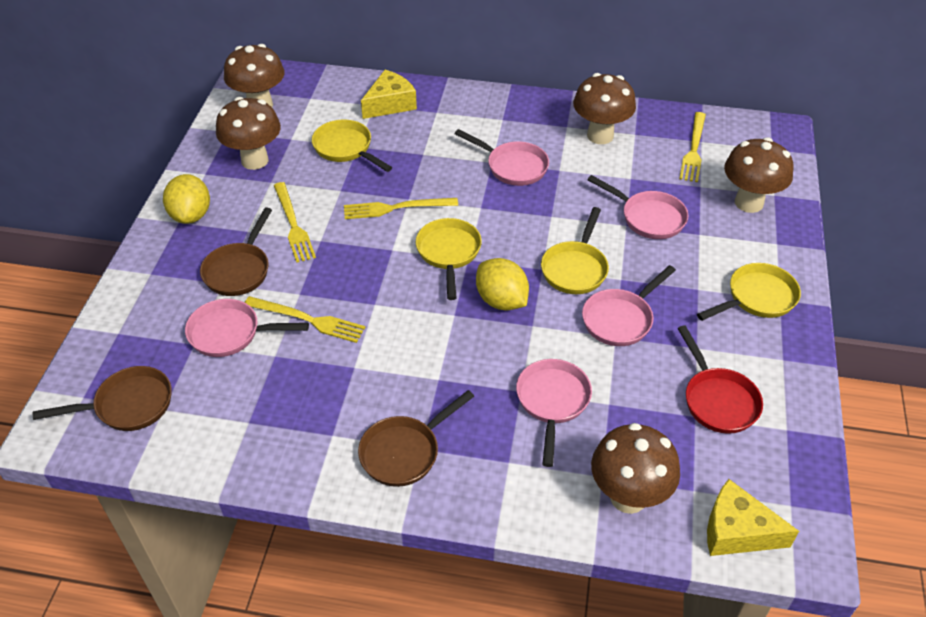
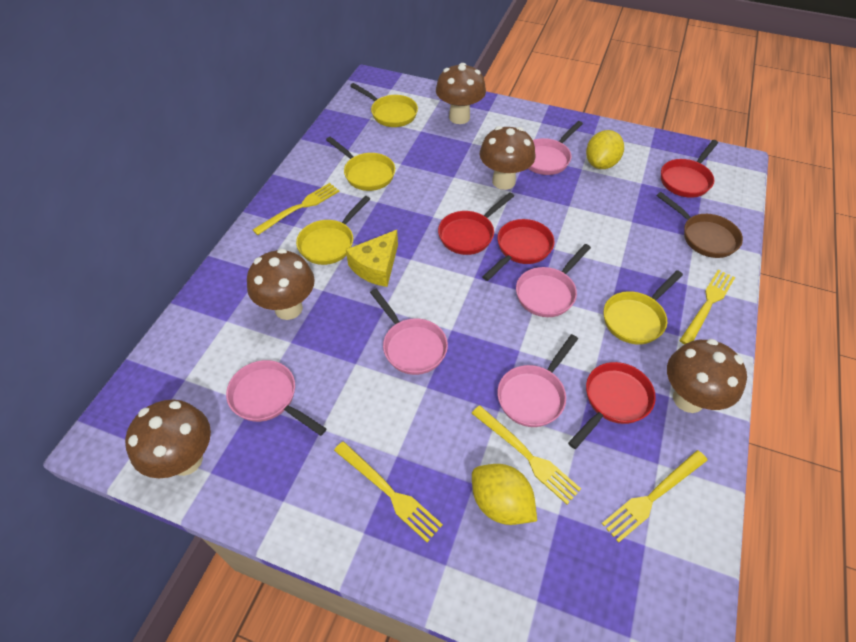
brown pan: 3 -> 1
red pan: 1 -> 4
yellow cheese: 2 -> 1
yellow fork: 4 -> 5

